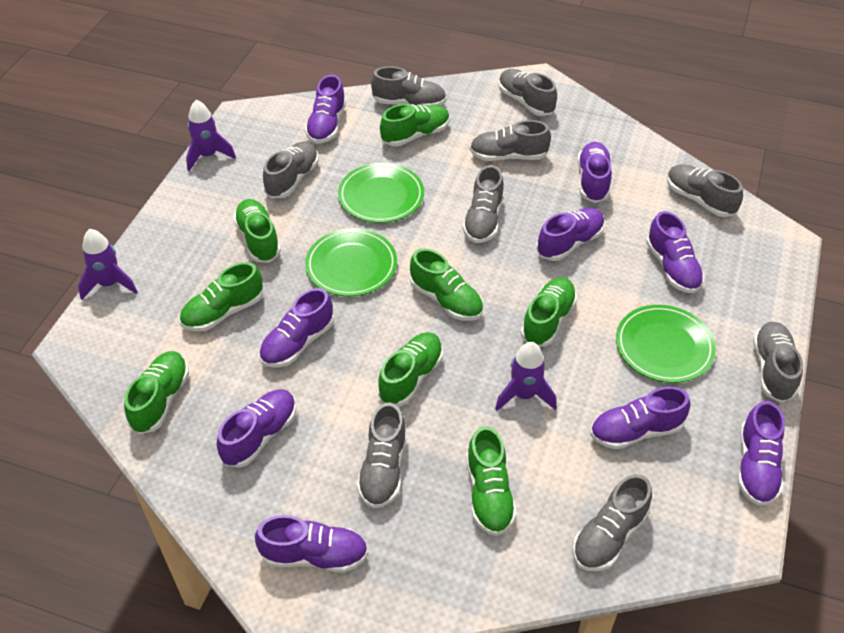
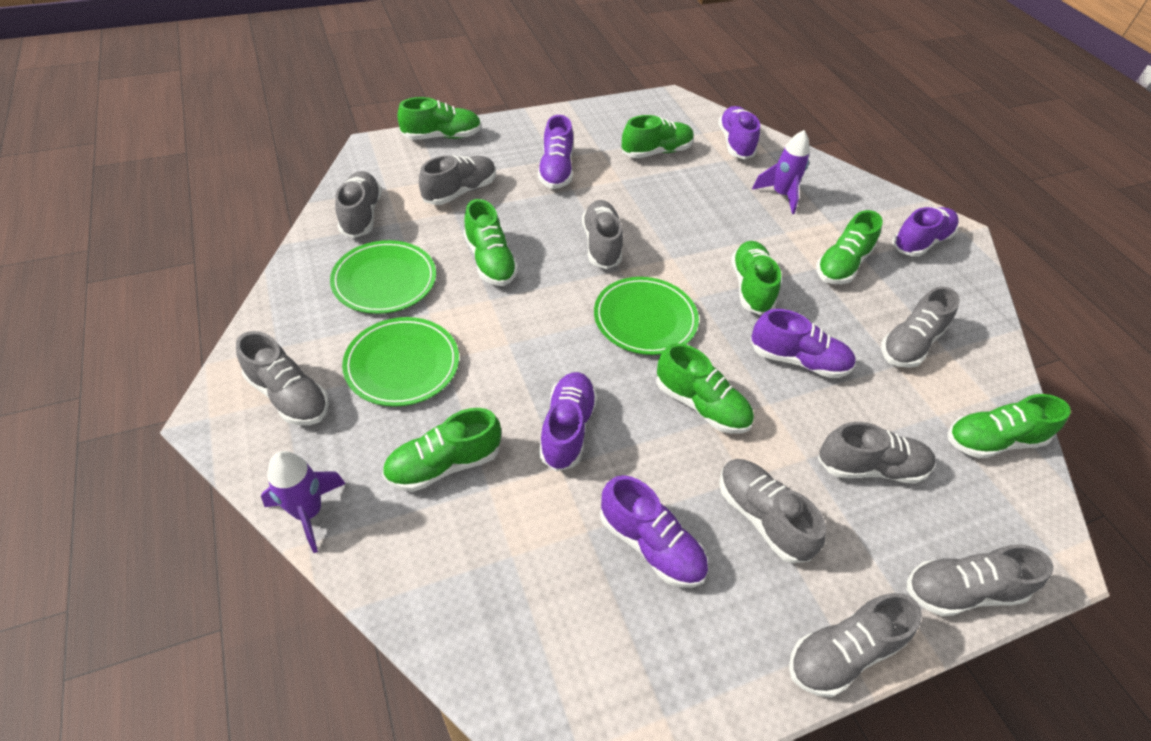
purple rocket: 3 -> 2
purple shoe: 9 -> 6

